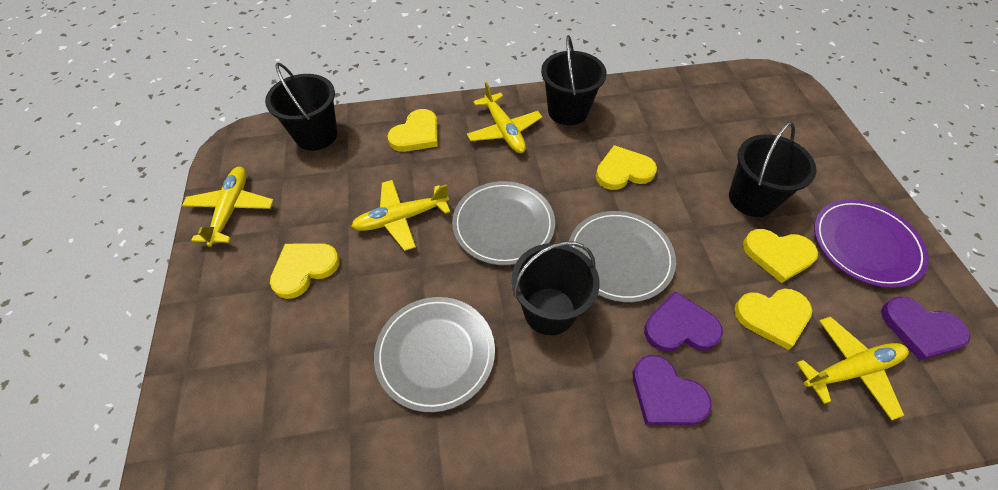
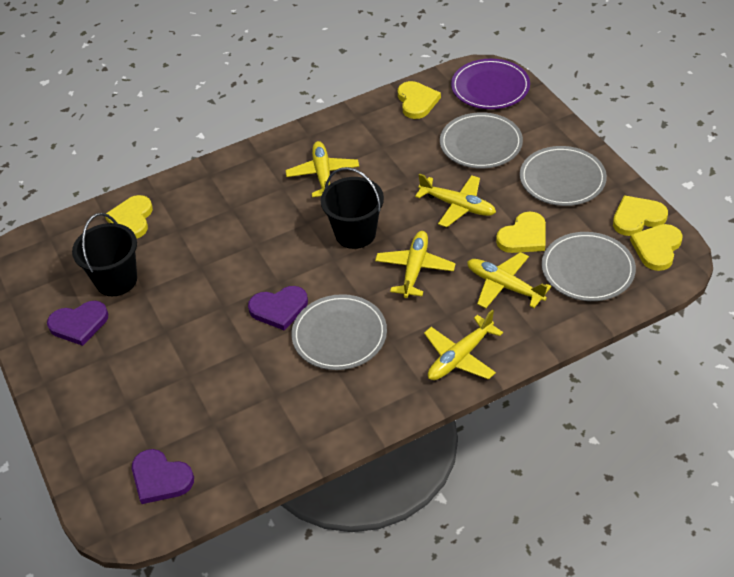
black bucket: 4 -> 2
grey plate: 3 -> 4
yellow plane: 4 -> 5

